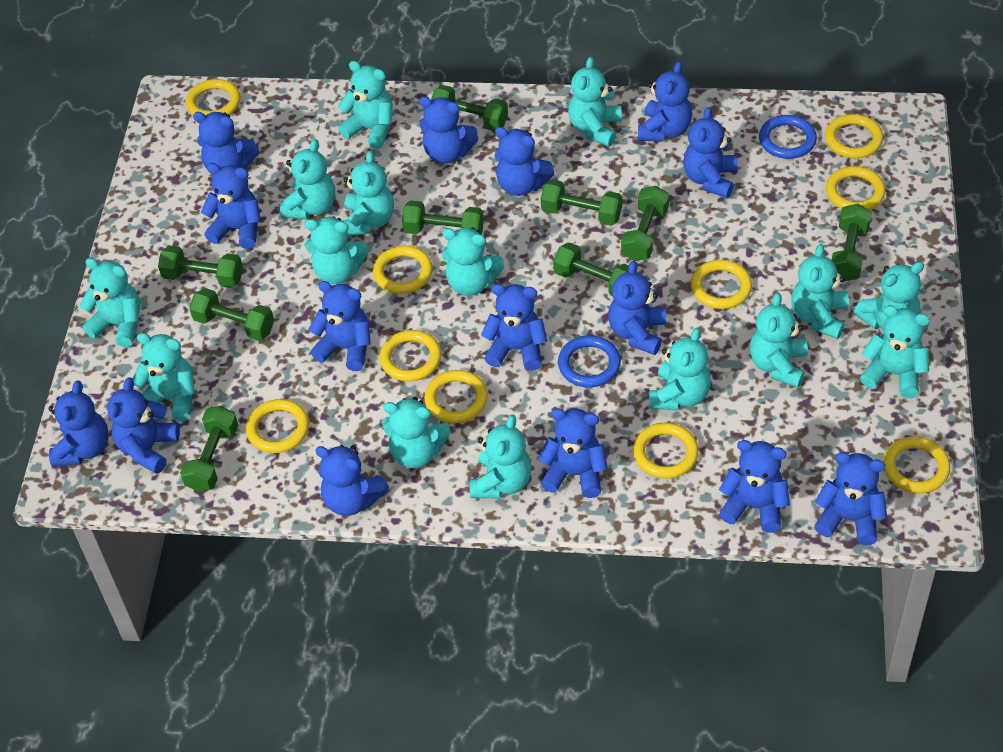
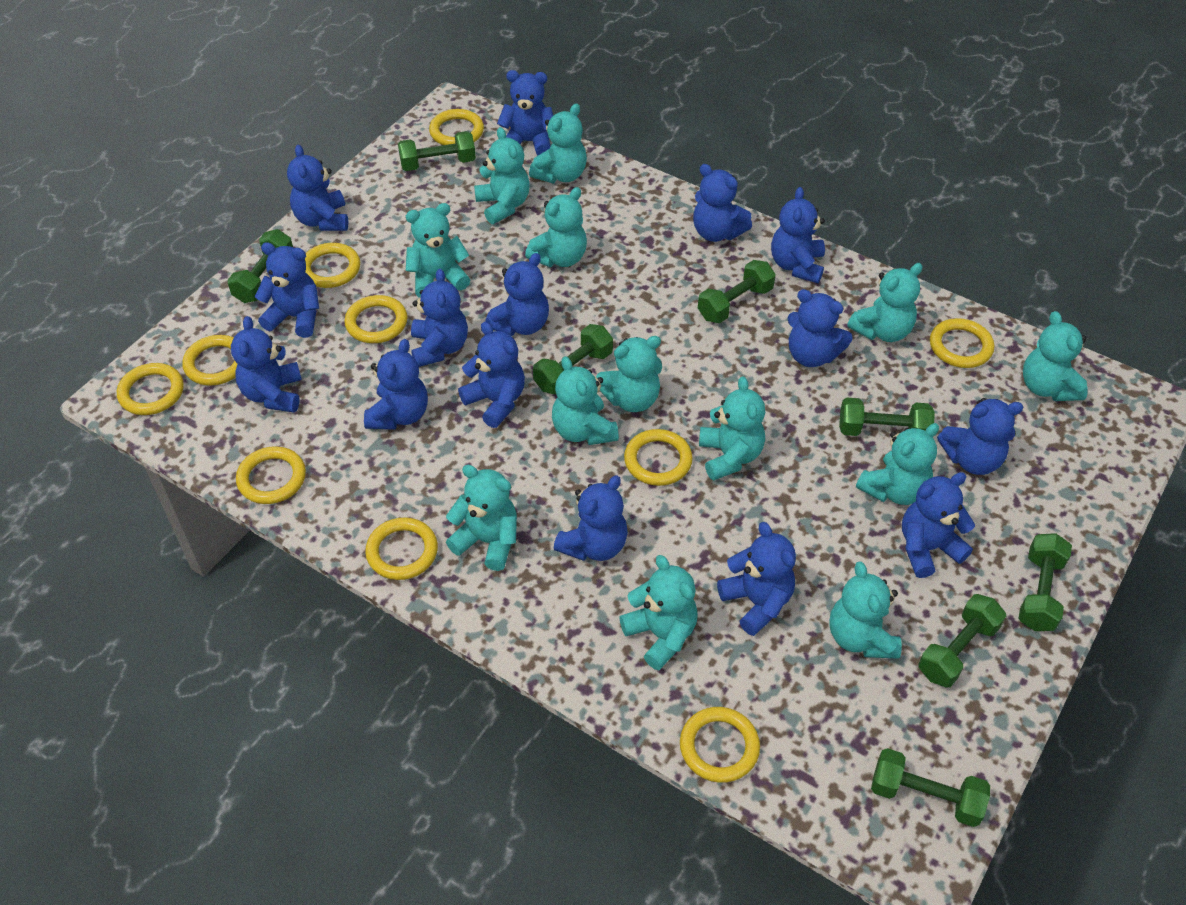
blue ring: 2 -> 0
green dumbbell: 9 -> 8
turquoise teddy bear: 15 -> 13

